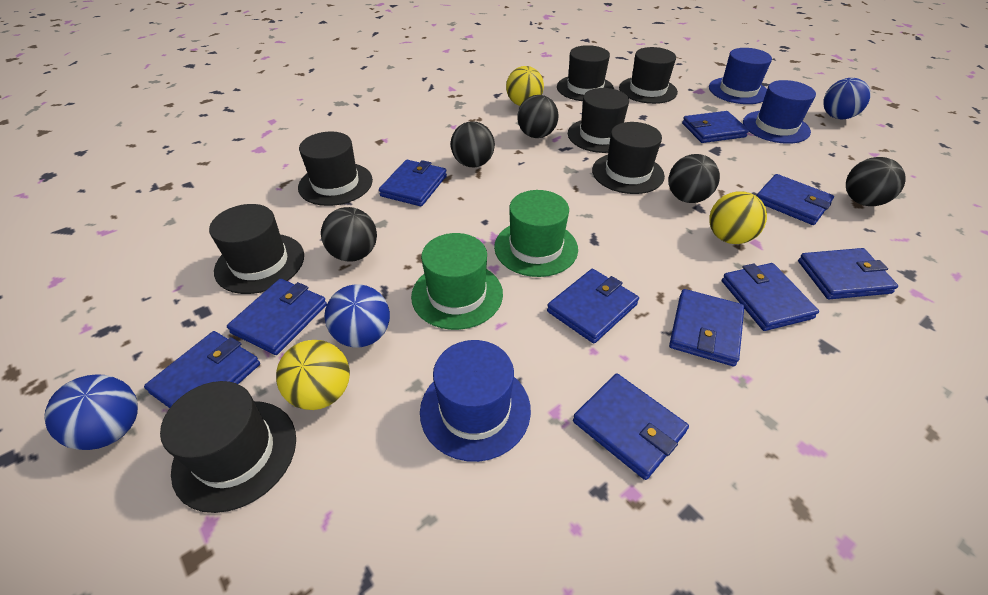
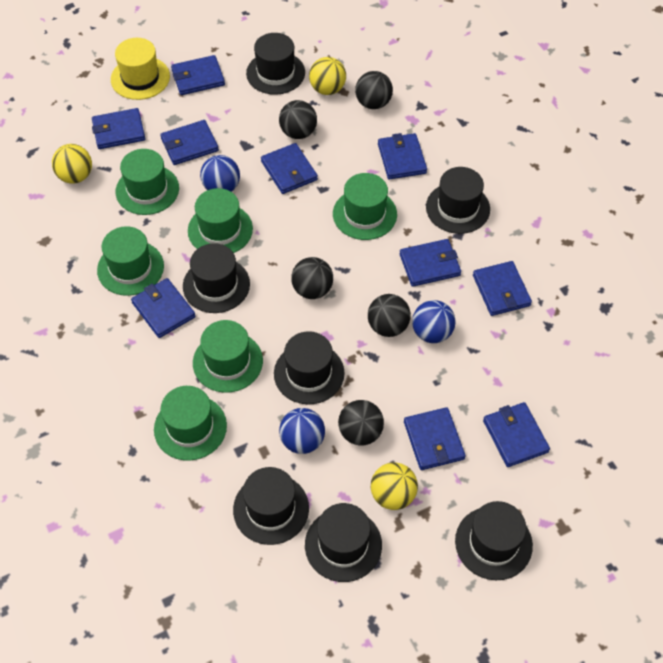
blue hat: 3 -> 0
green hat: 2 -> 6
yellow hat: 0 -> 1

